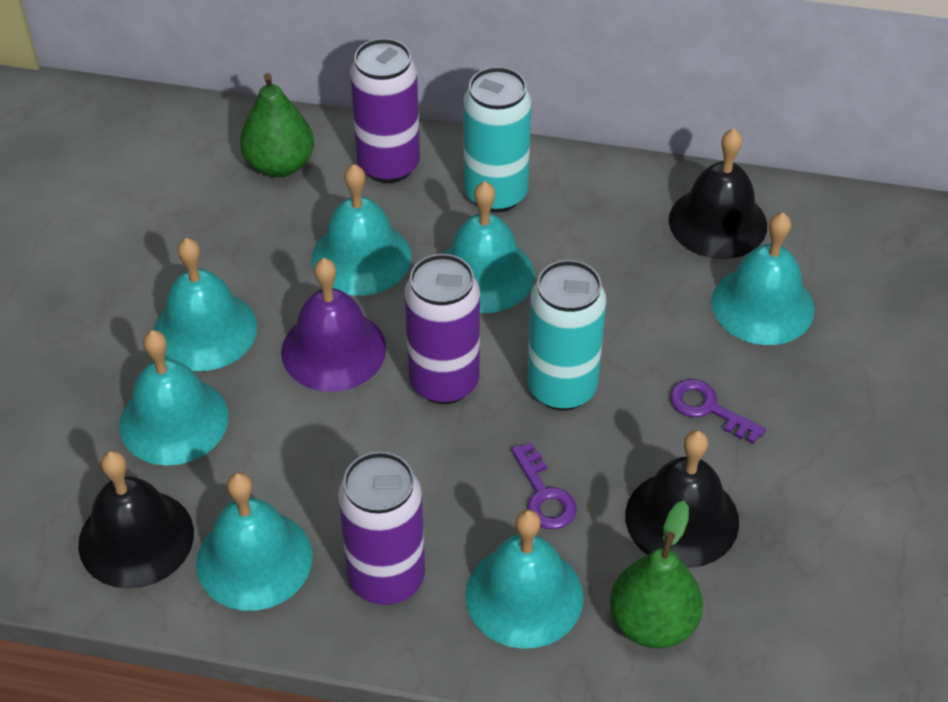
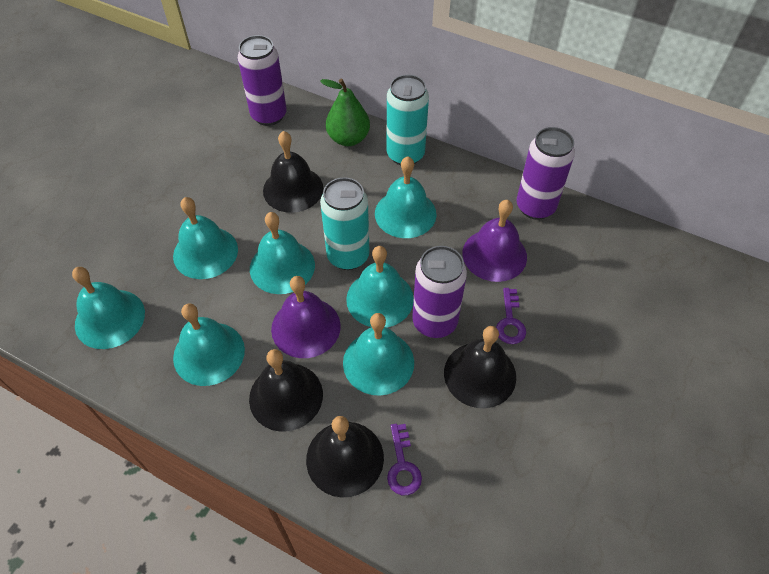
black bell: 3 -> 4
green pear: 2 -> 1
purple bell: 1 -> 2

